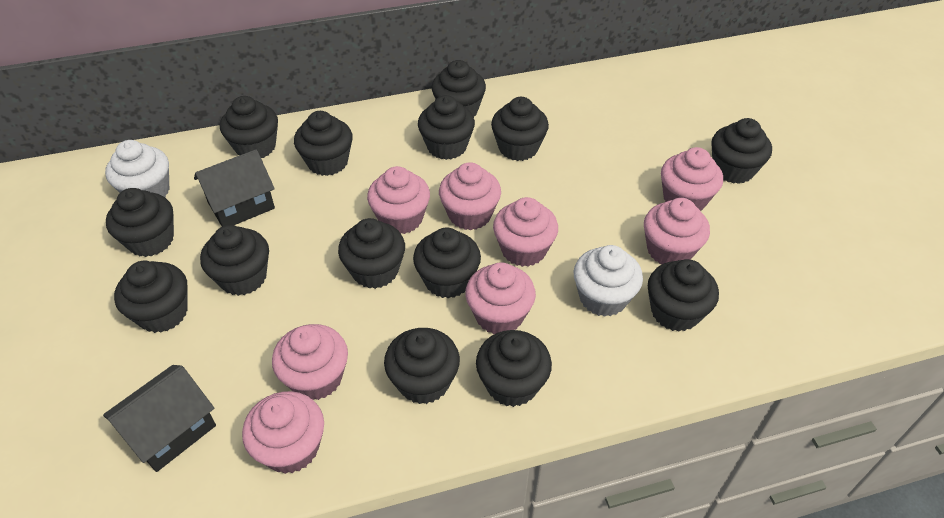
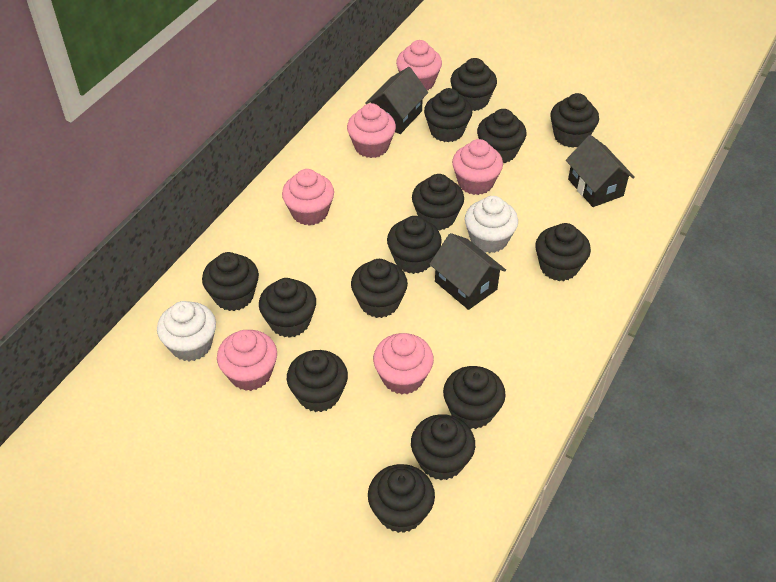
black house: 2 -> 3
pink cupcake: 8 -> 6

